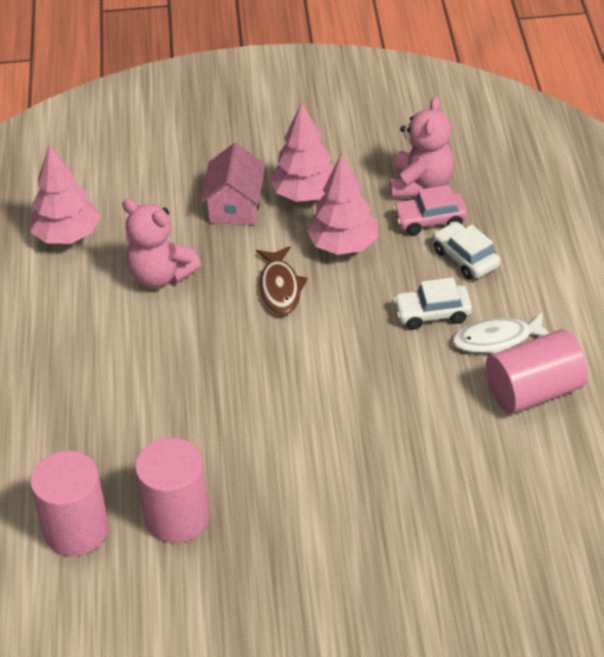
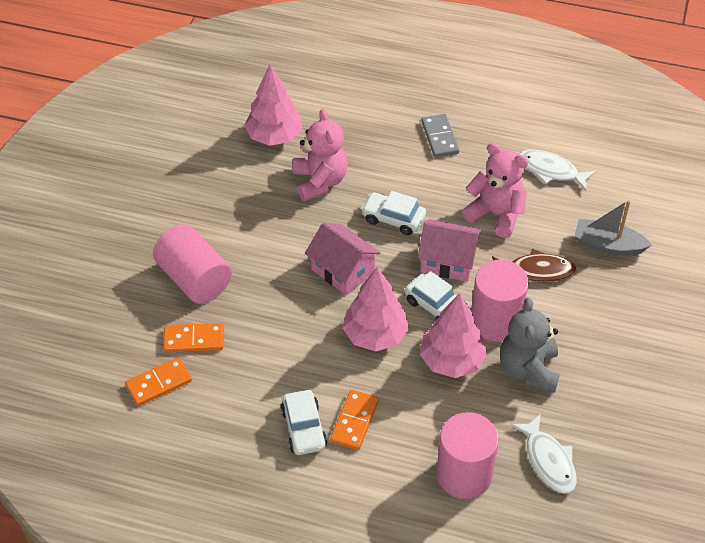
grey boat: 0 -> 1
grey domino: 0 -> 1
grey teddy bear: 0 -> 1
orange domino: 0 -> 3
pink car: 1 -> 0
pink house: 1 -> 2
white car: 2 -> 3
white fish: 1 -> 2

